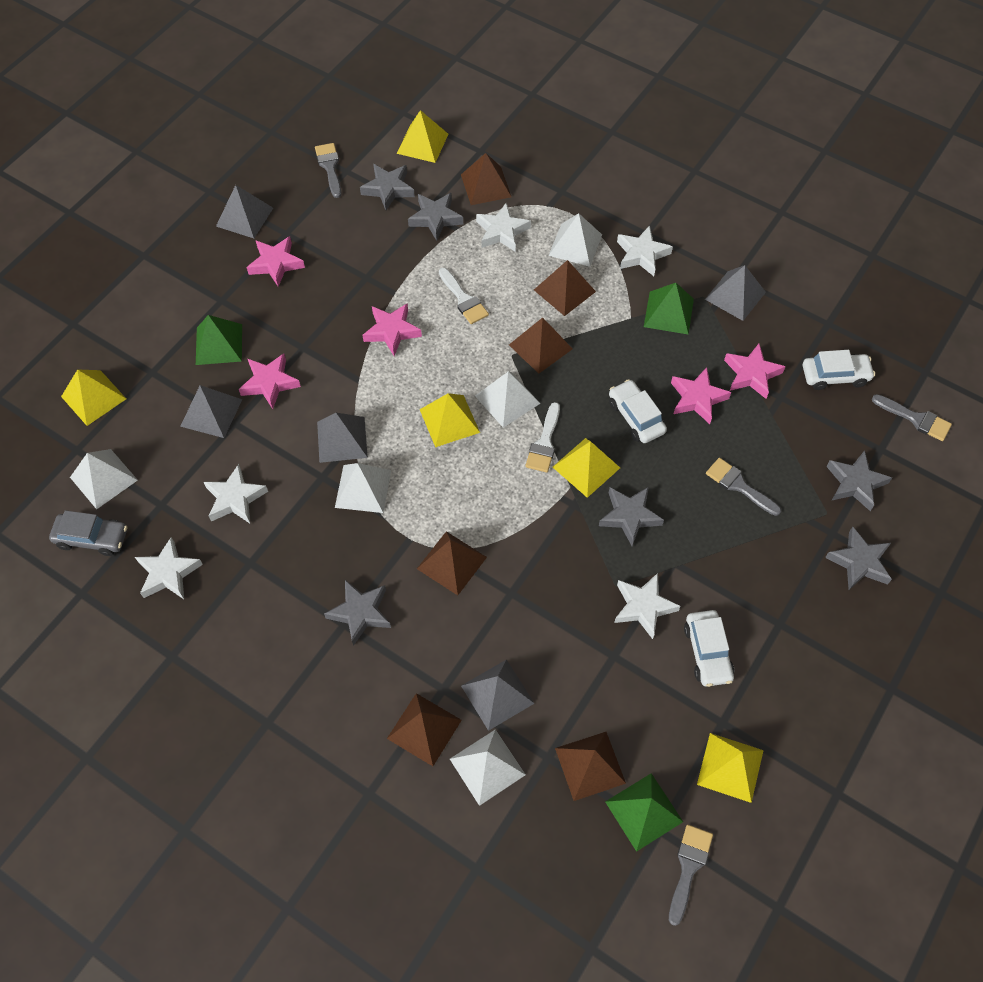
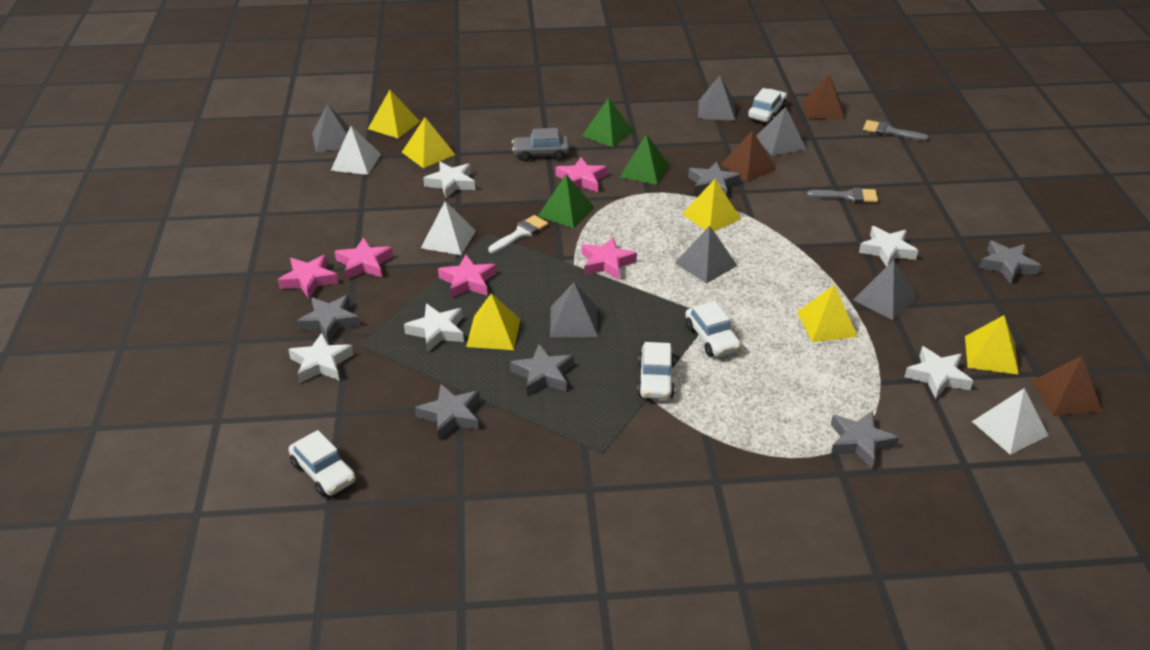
brown pyramid: 6 -> 3
grey brush: 4 -> 2
grey pyramid: 5 -> 6
white brush: 2 -> 1
white car: 3 -> 4
white pyramid: 5 -> 3
yellow pyramid: 5 -> 6

